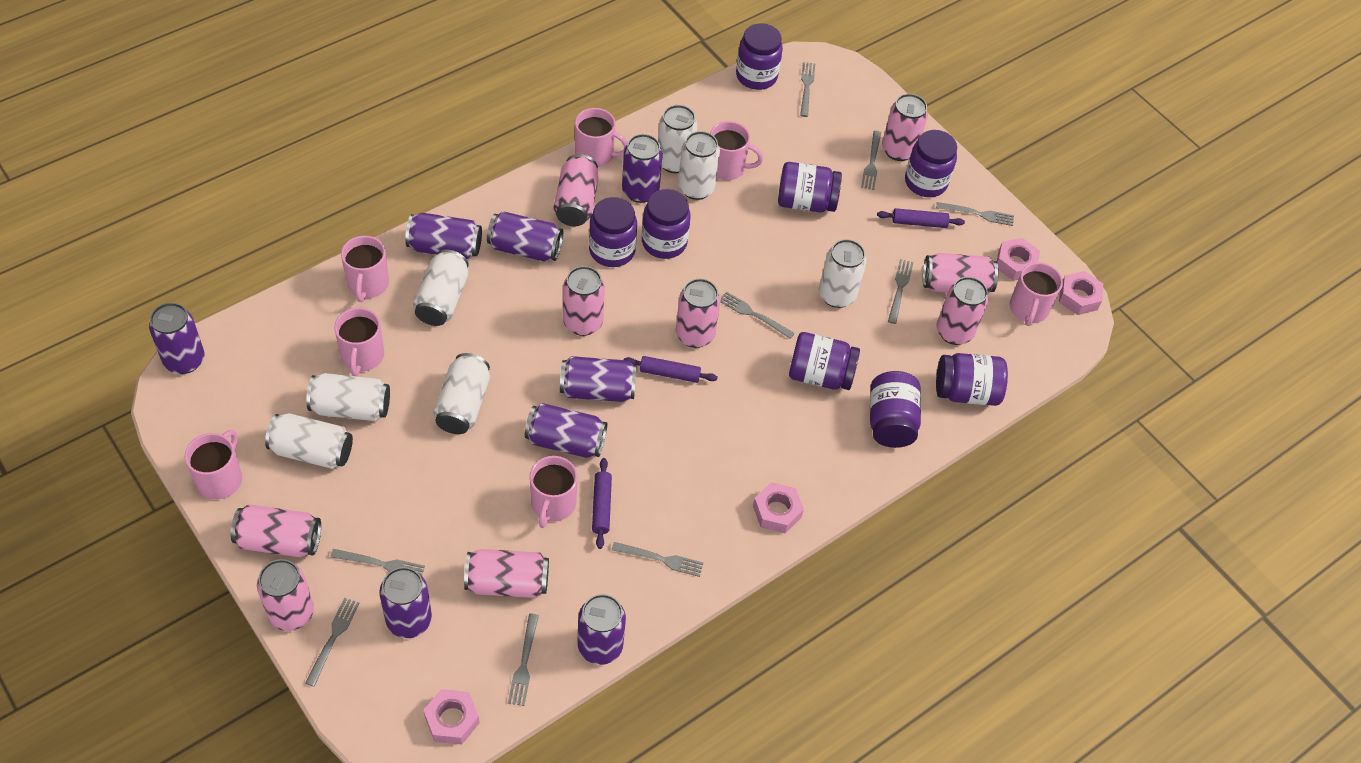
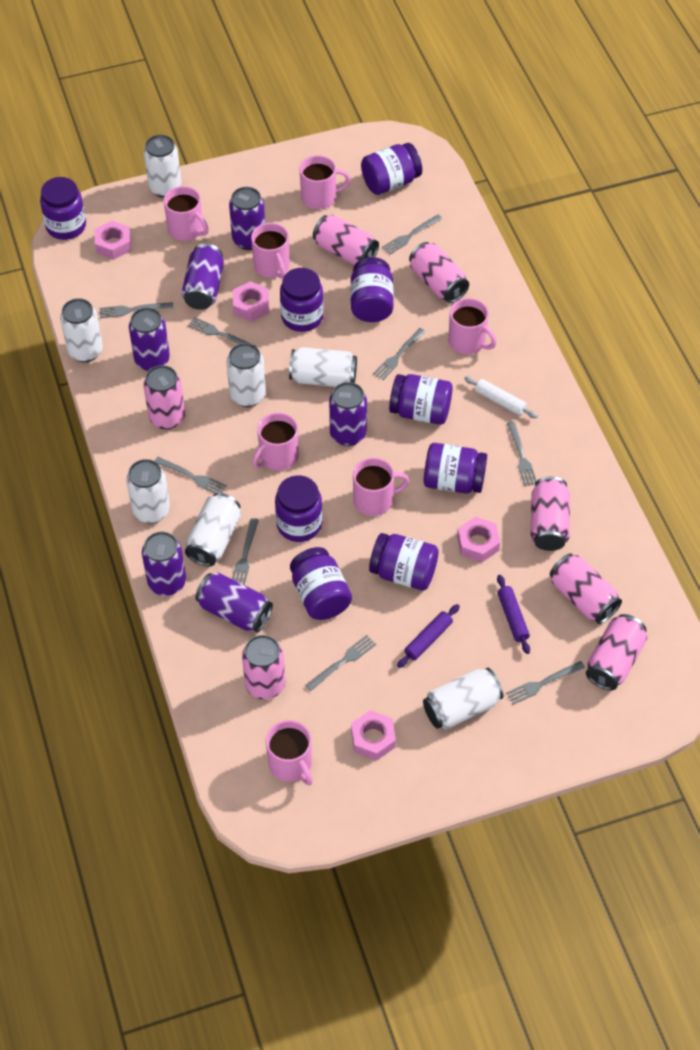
pink can: 9 -> 7
purple can: 8 -> 6
purple jar: 8 -> 9
purple rolling pin: 3 -> 2
white rolling pin: 0 -> 1

